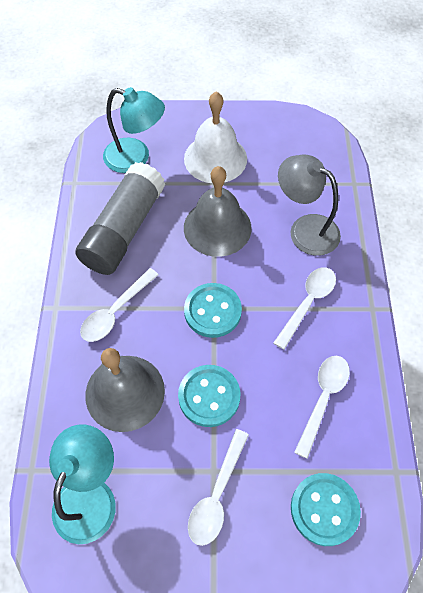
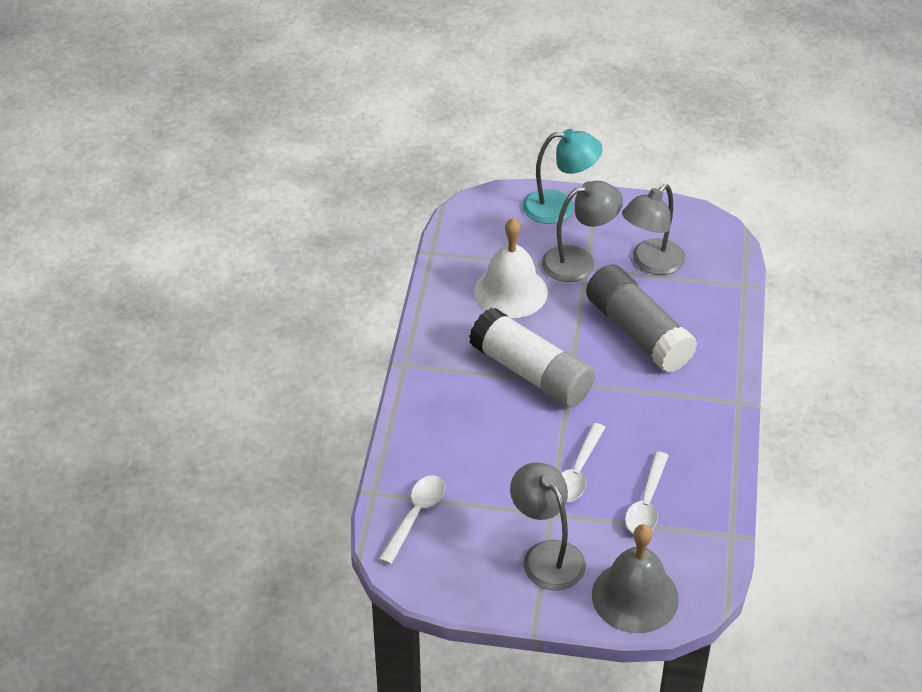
grey bell: 2 -> 1
grey lamp: 1 -> 3
turquoise button: 3 -> 0
turquoise lamp: 2 -> 1
white glue stick: 0 -> 1
white spoon: 4 -> 3

